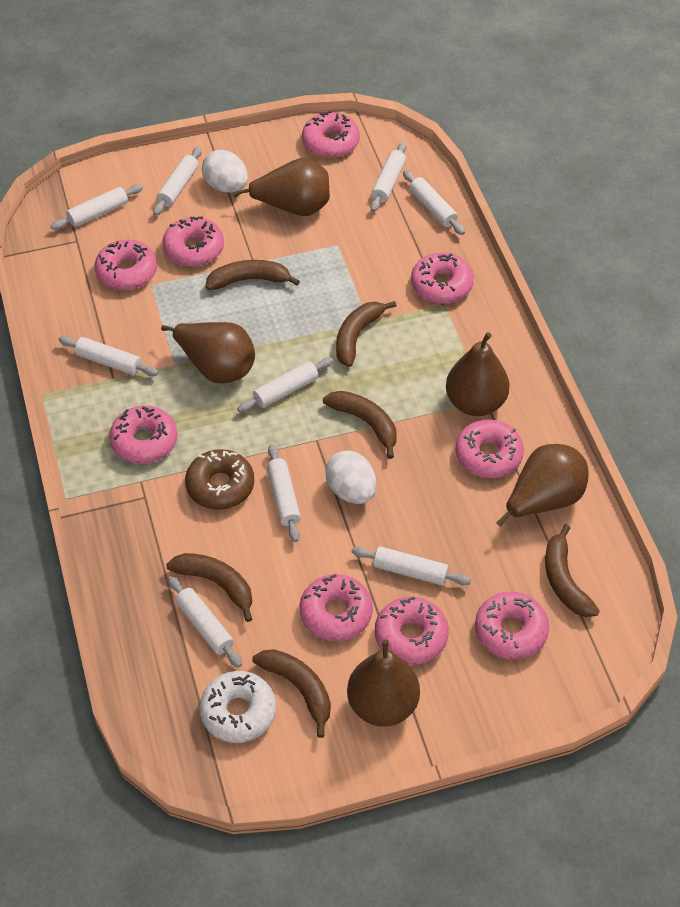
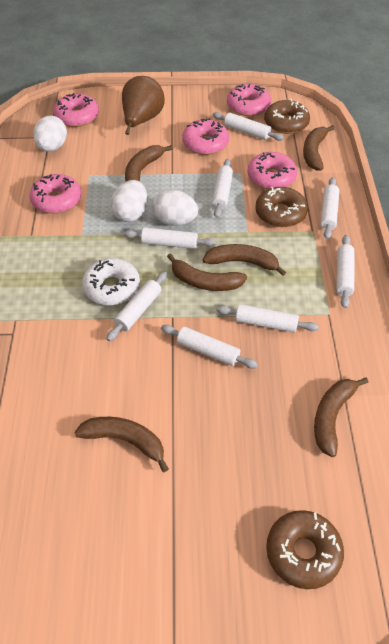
brown donut: 1 -> 3
brown pear: 5 -> 1
pink donut: 9 -> 5
white egg: 2 -> 3
white rolling pin: 9 -> 8

